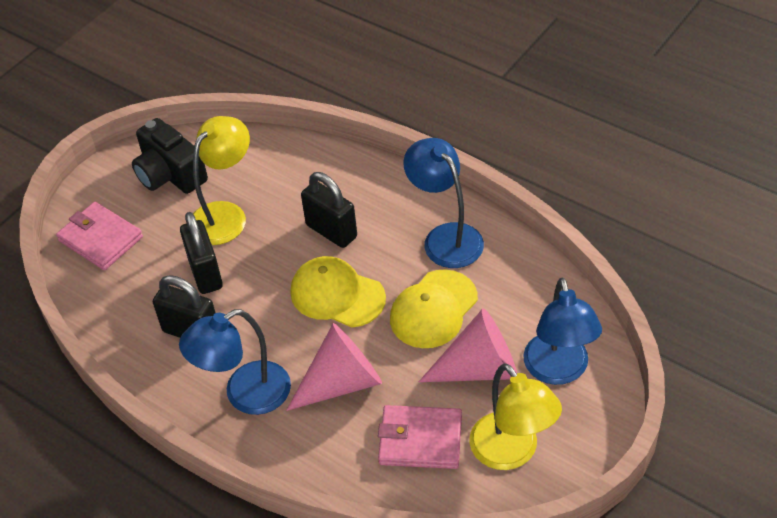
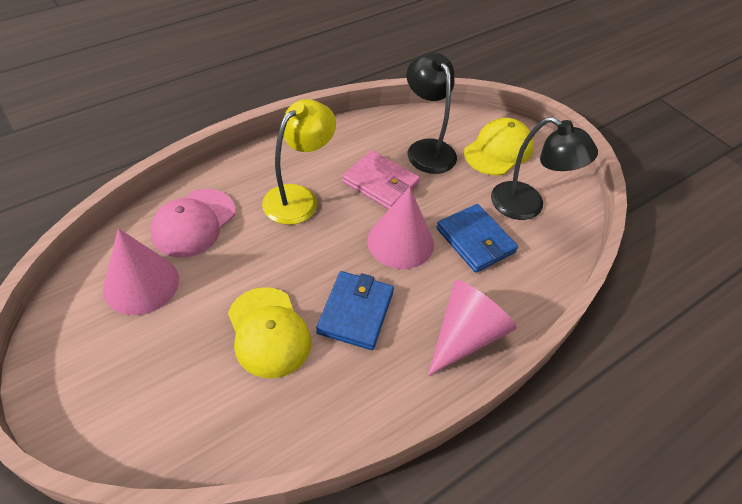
black camera: 1 -> 0
black lamp: 0 -> 2
black padlock: 3 -> 0
blue lamp: 3 -> 0
blue wallet: 0 -> 2
pink cap: 0 -> 1
pink cone: 2 -> 3
pink wallet: 2 -> 1
yellow lamp: 2 -> 1

